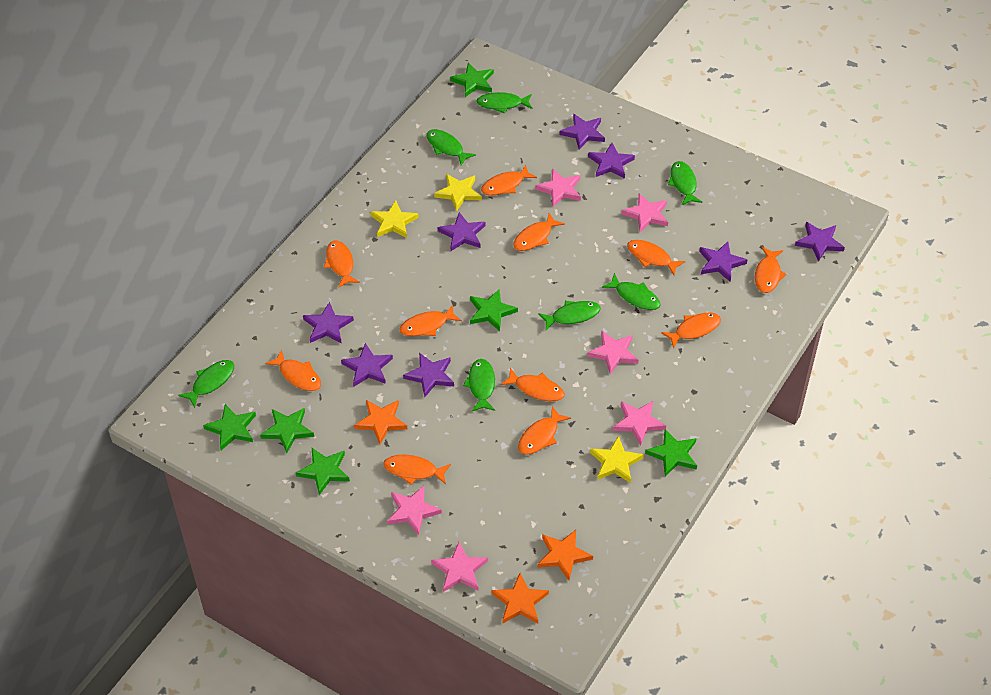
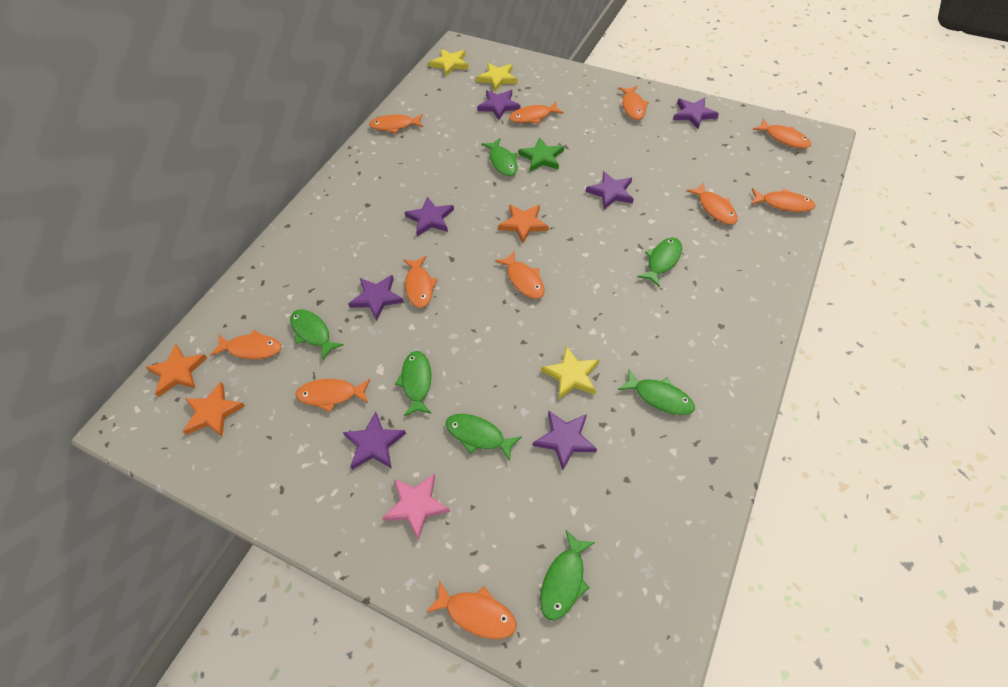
green star: 6 -> 1
pink star: 6 -> 1
purple star: 8 -> 7

